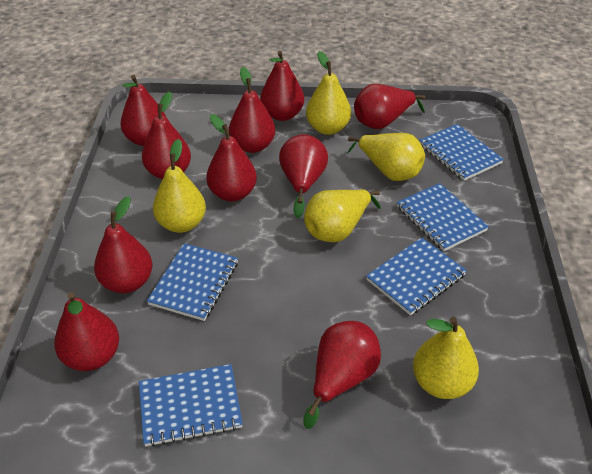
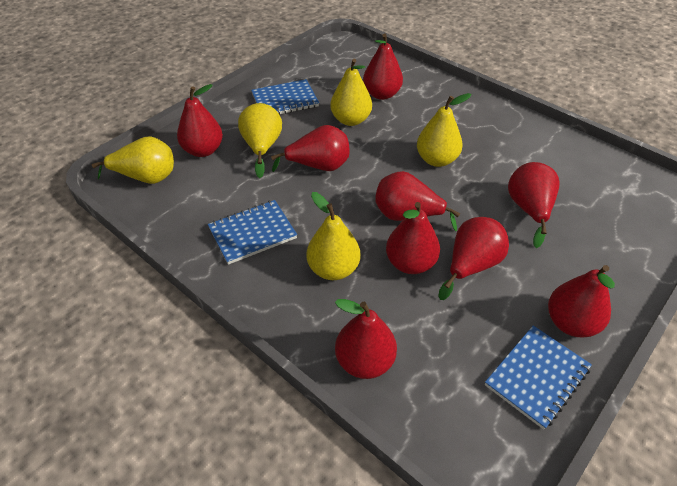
blue notebook: 5 -> 3
red pear: 10 -> 9

